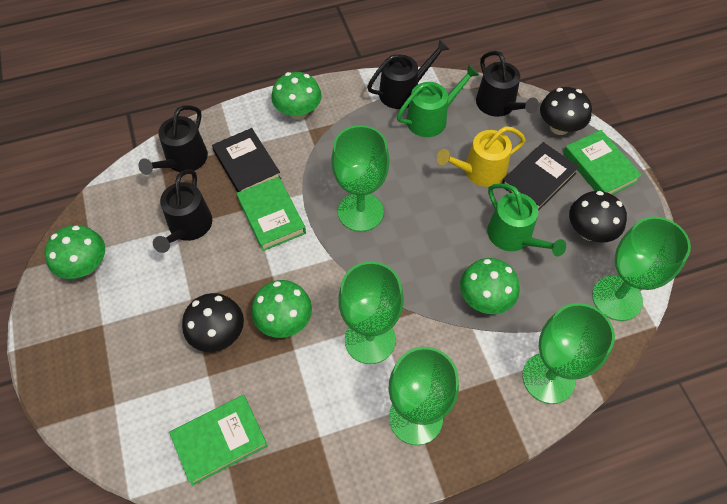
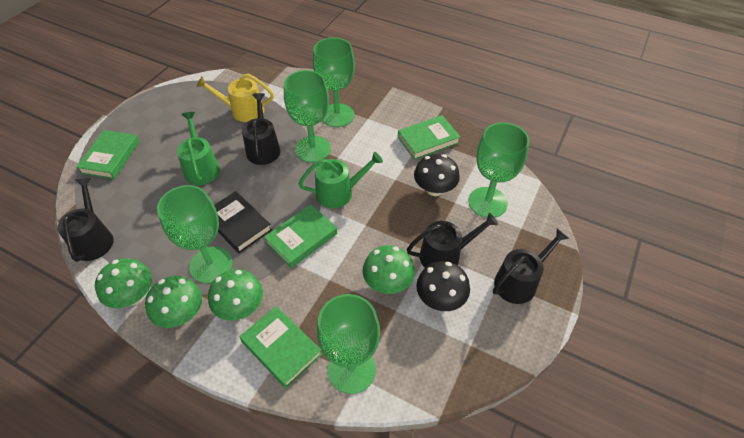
black book: 2 -> 1
black mushroom: 3 -> 2
green book: 3 -> 4

